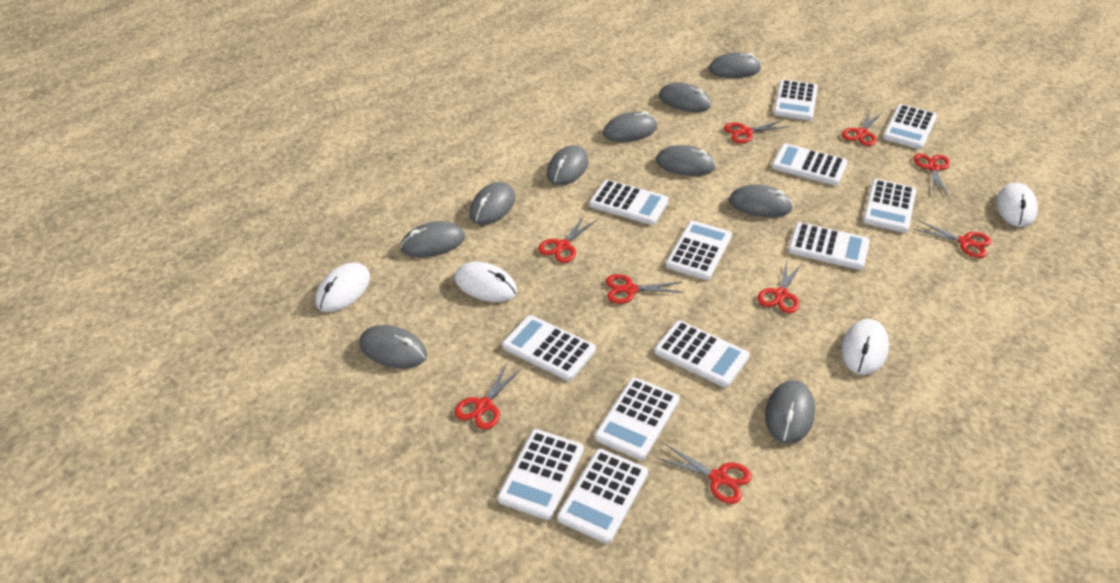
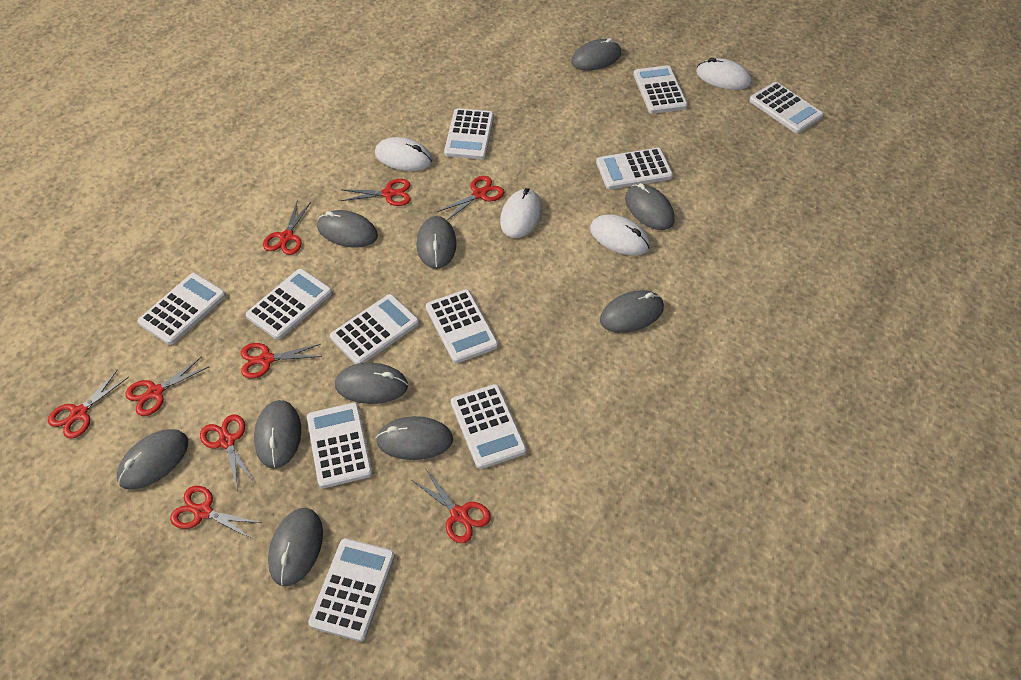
white calculator: 12 -> 11

